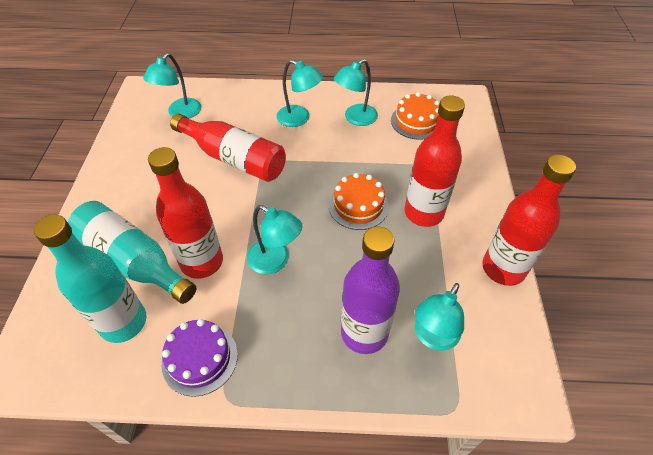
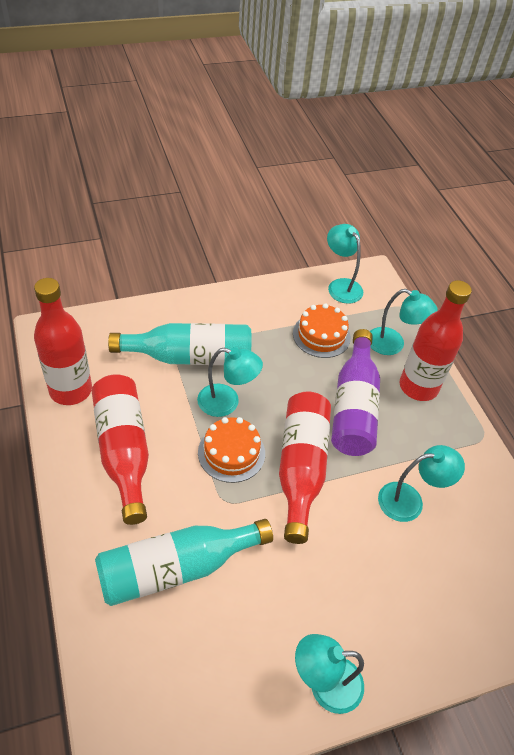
purple cake: 1 -> 0

